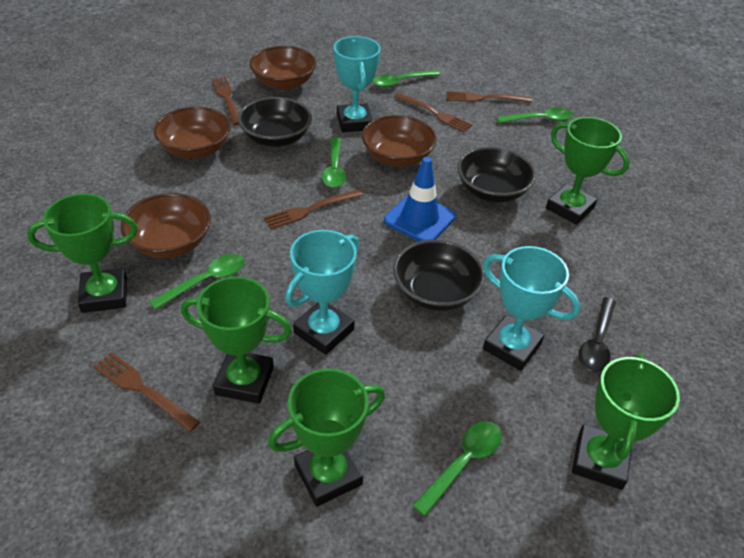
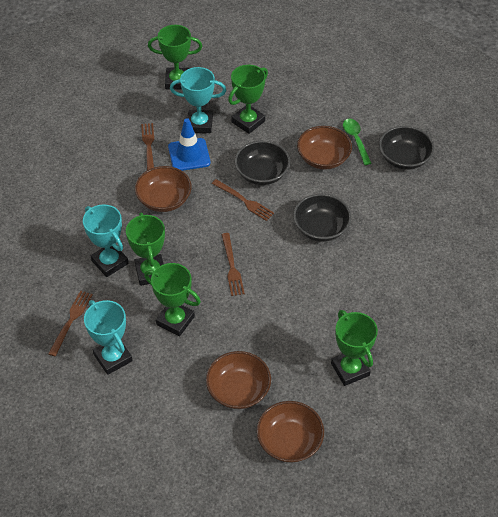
black spoon: 1 -> 0
brown fork: 5 -> 4
green spoon: 5 -> 1

